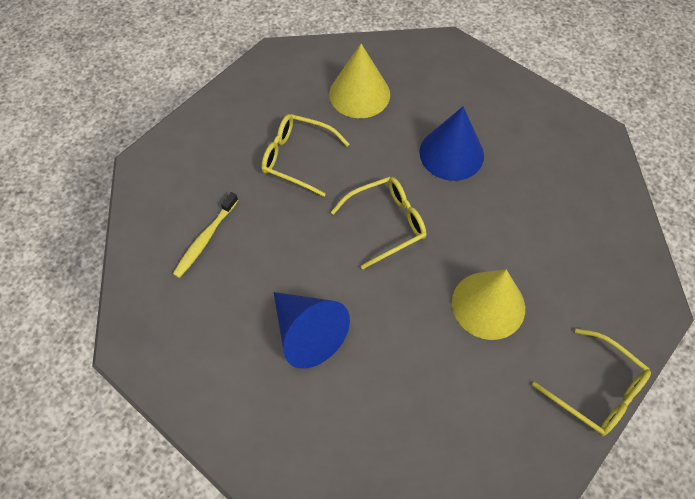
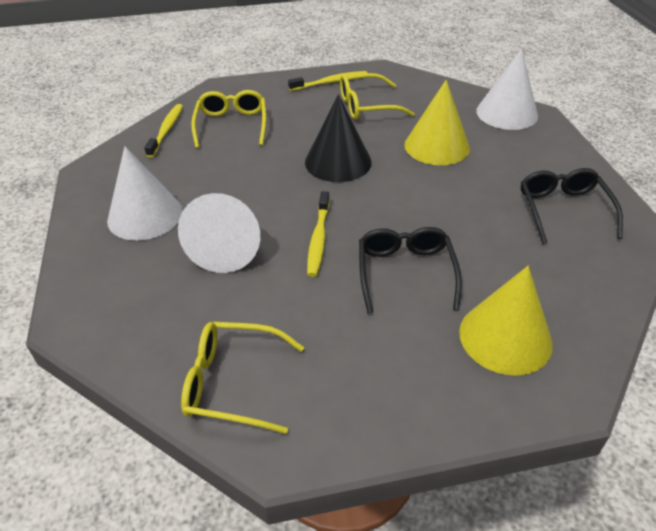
black cone: 0 -> 1
black glasses: 0 -> 2
blue cone: 2 -> 0
white cone: 0 -> 3
yellow toothbrush: 1 -> 3

